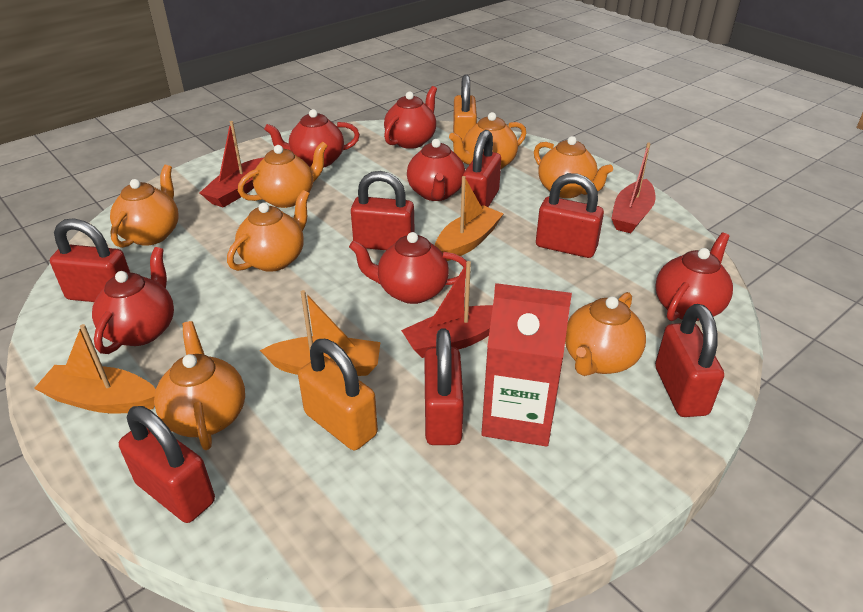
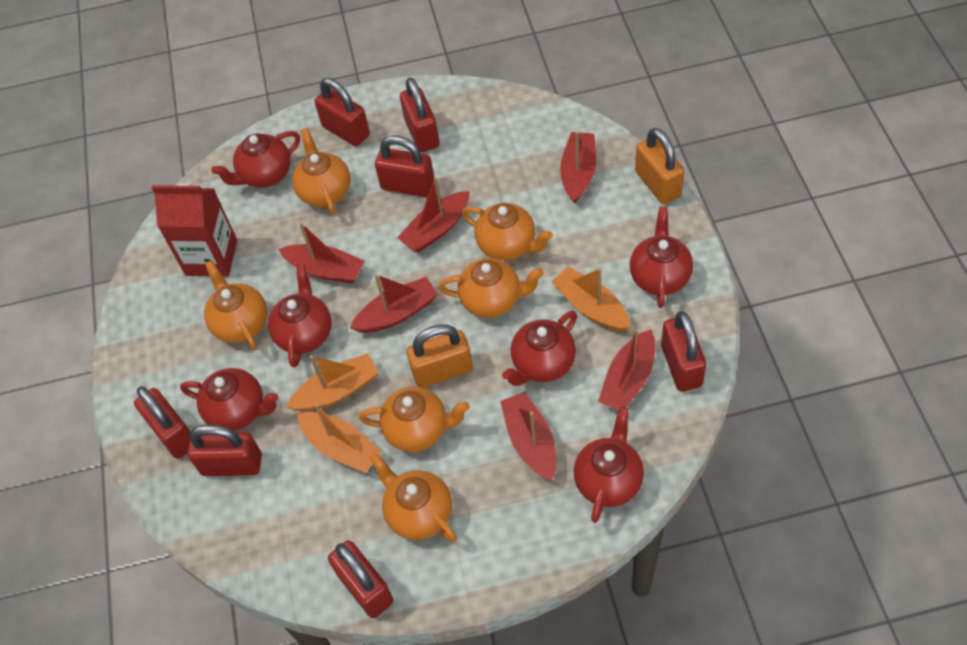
orange teapot: 7 -> 6
red boat: 3 -> 6

